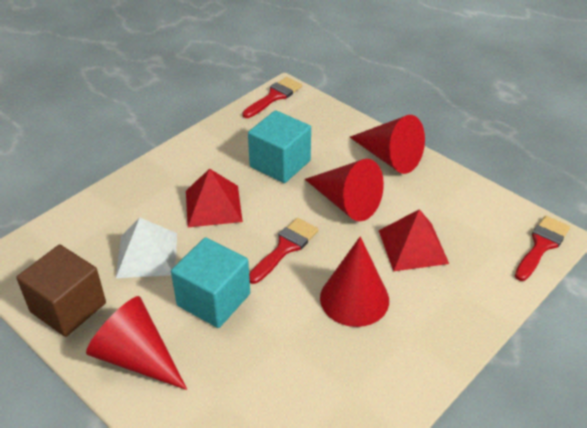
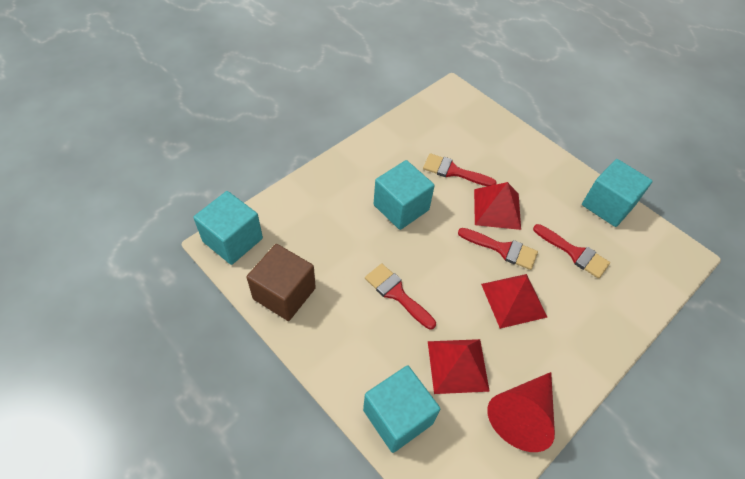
red brush: 3 -> 4
red cone: 4 -> 1
red pyramid: 2 -> 3
turquoise cube: 2 -> 4
white pyramid: 1 -> 0

